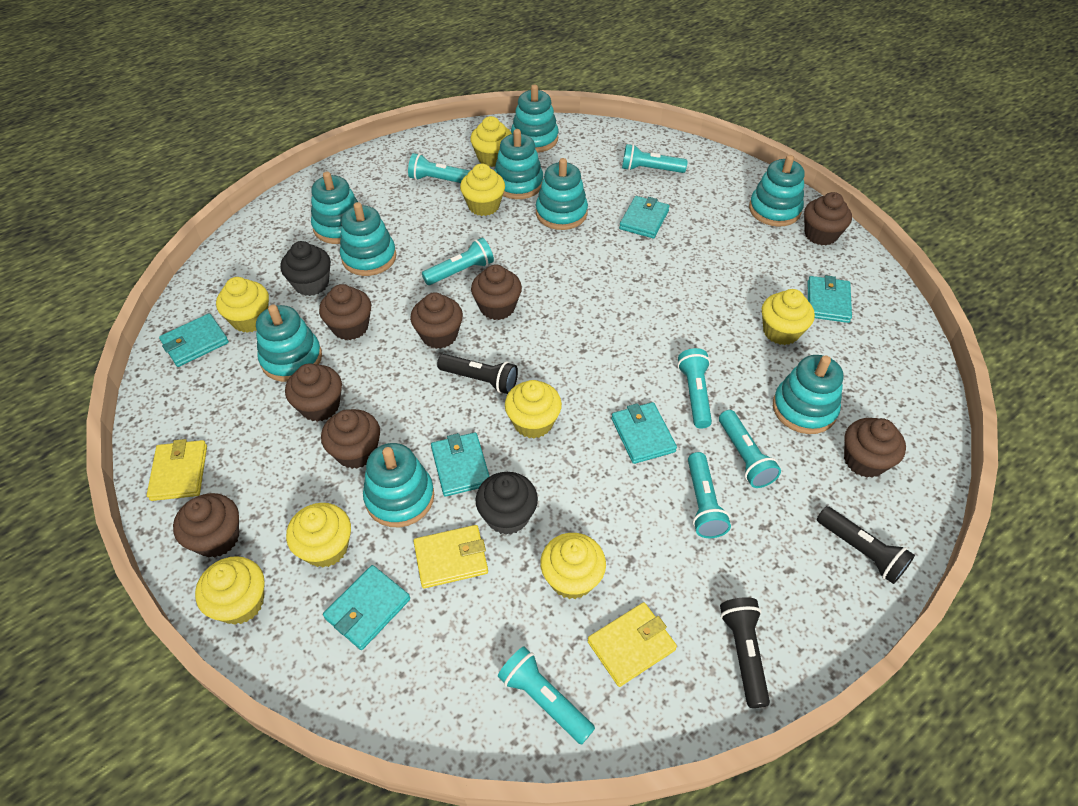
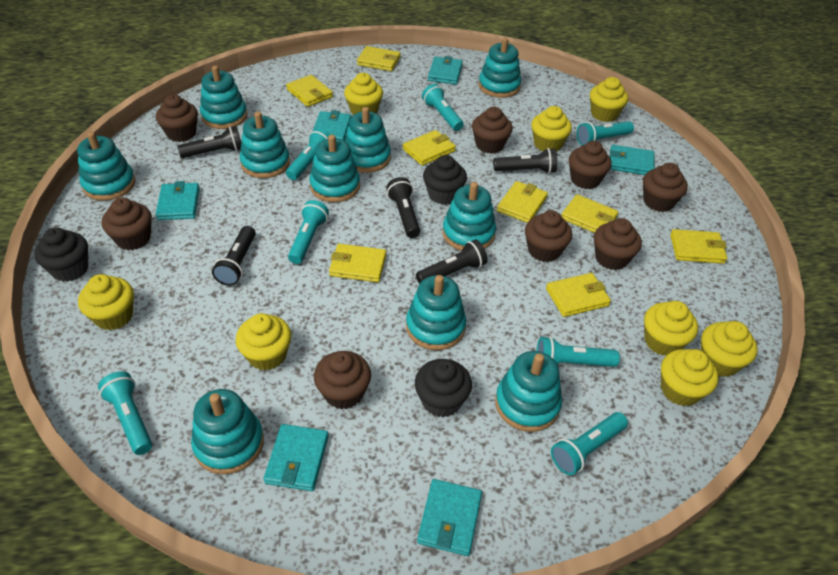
black cupcake: 2 -> 3
black flashlight: 3 -> 5
turquoise stacking toy: 9 -> 10
yellow wallet: 3 -> 8

